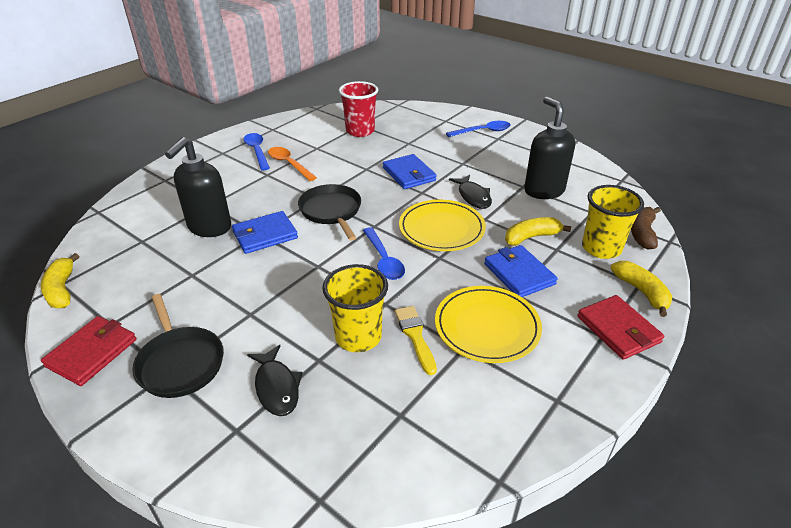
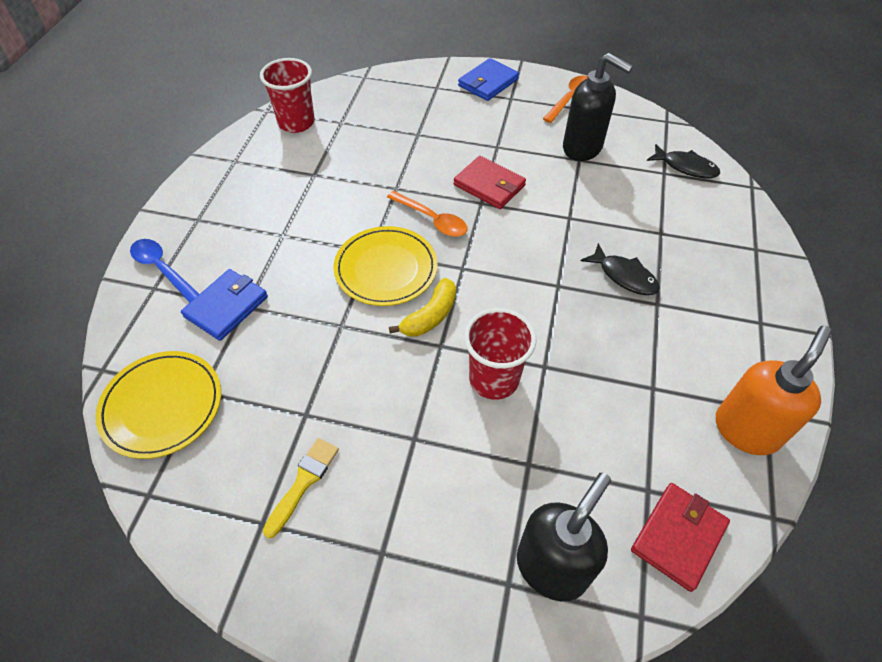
black pan: 2 -> 0
blue spoon: 3 -> 1
blue wallet: 3 -> 2
brown banana: 1 -> 0
orange soap dispenser: 0 -> 1
orange spoon: 1 -> 2
red cup: 1 -> 2
yellow banana: 3 -> 1
yellow cup: 2 -> 0

